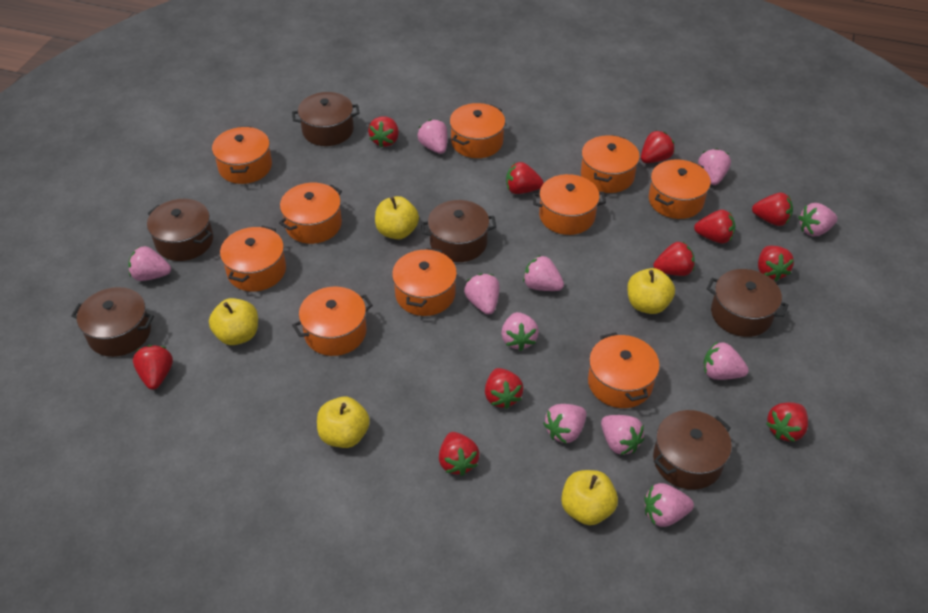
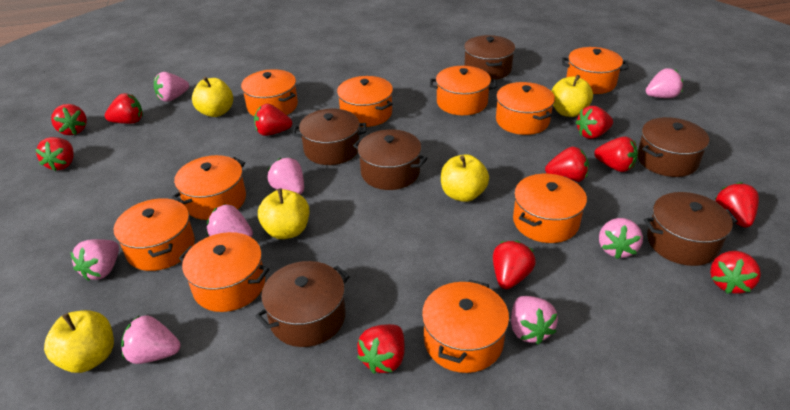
pink strawberry: 11 -> 8

